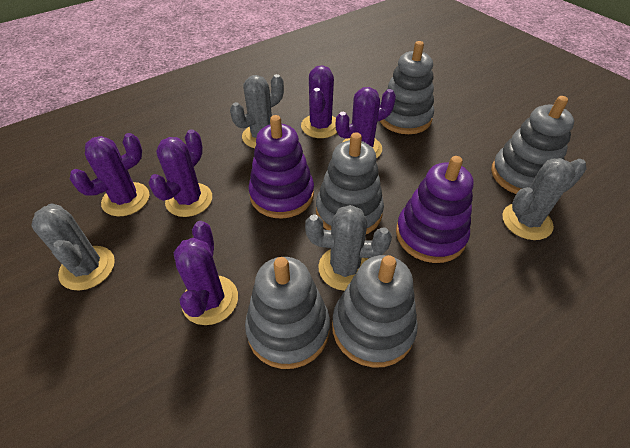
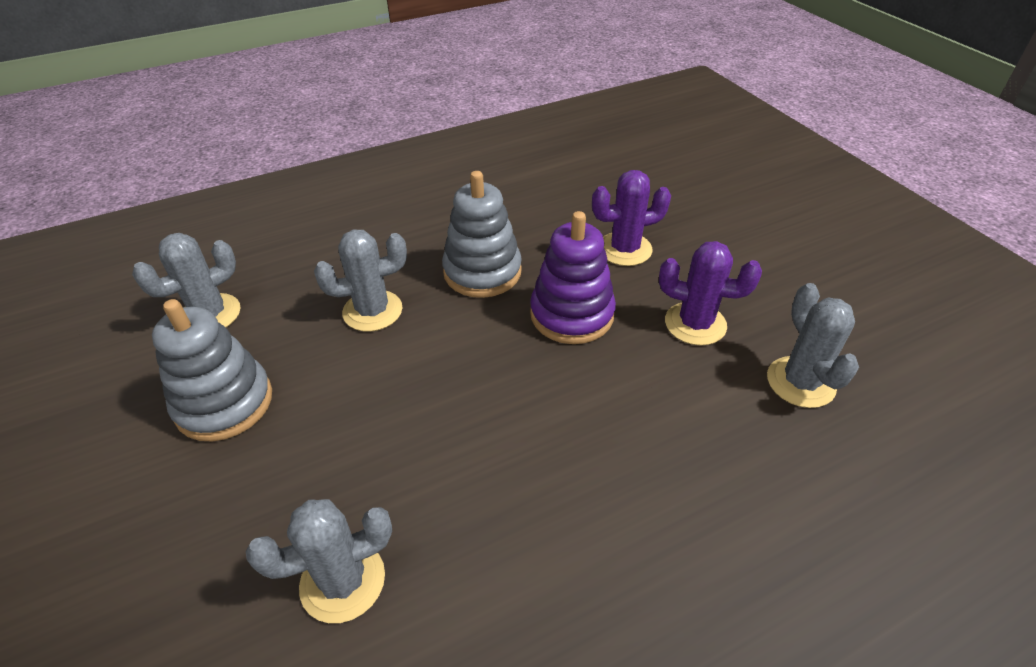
grey stacking toy: 5 -> 2
purple cactus: 5 -> 2
purple stacking toy: 2 -> 1

